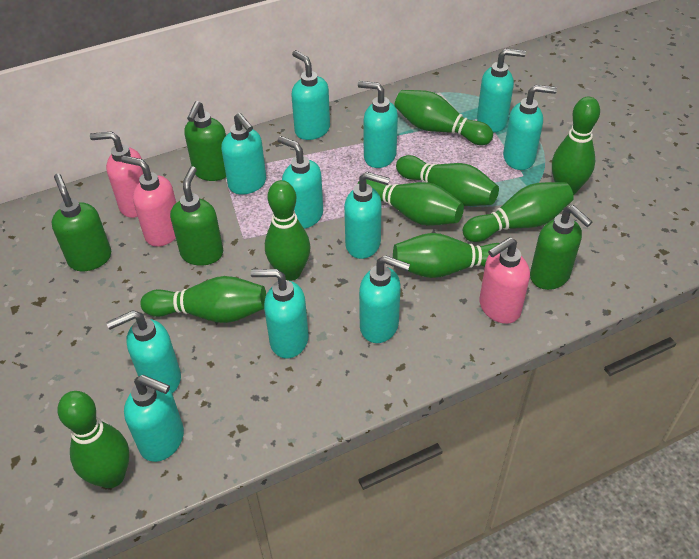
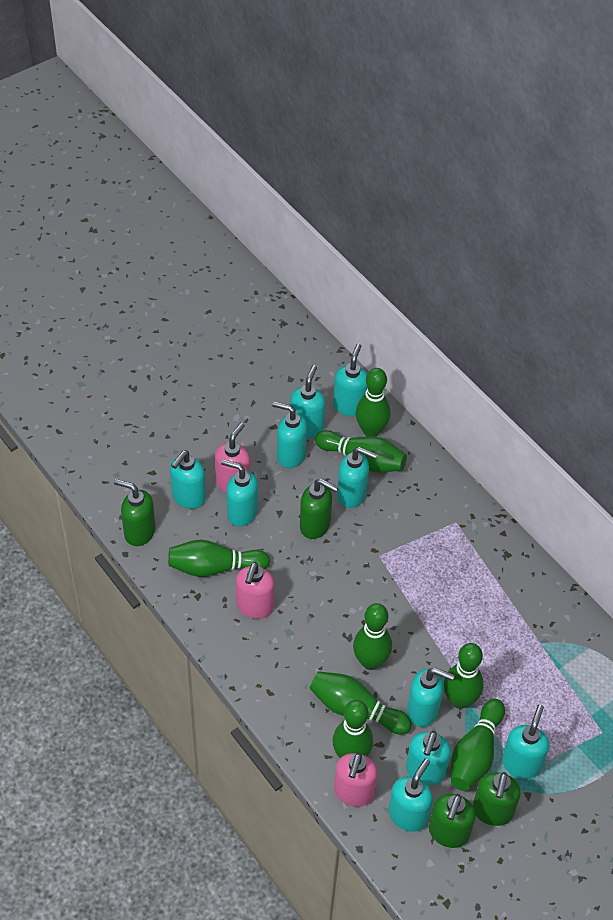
green bowling pin: 9 -> 8
turquoise soap dispenser: 11 -> 10

